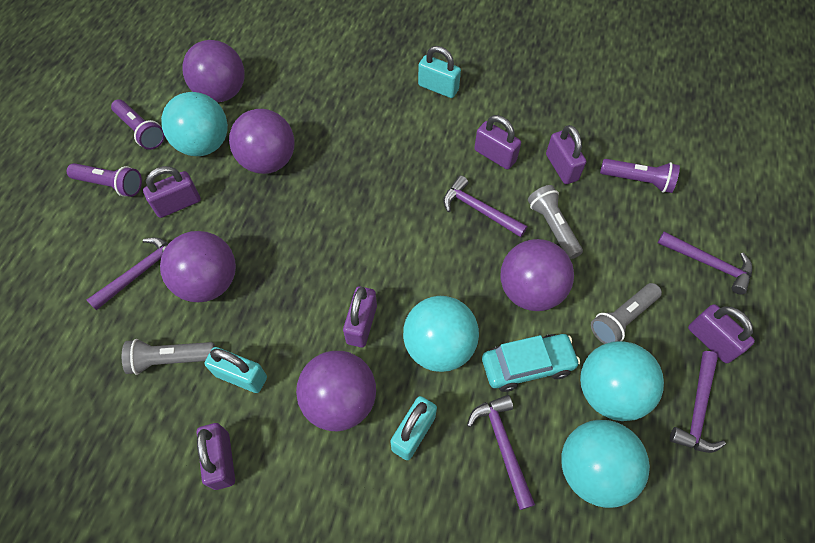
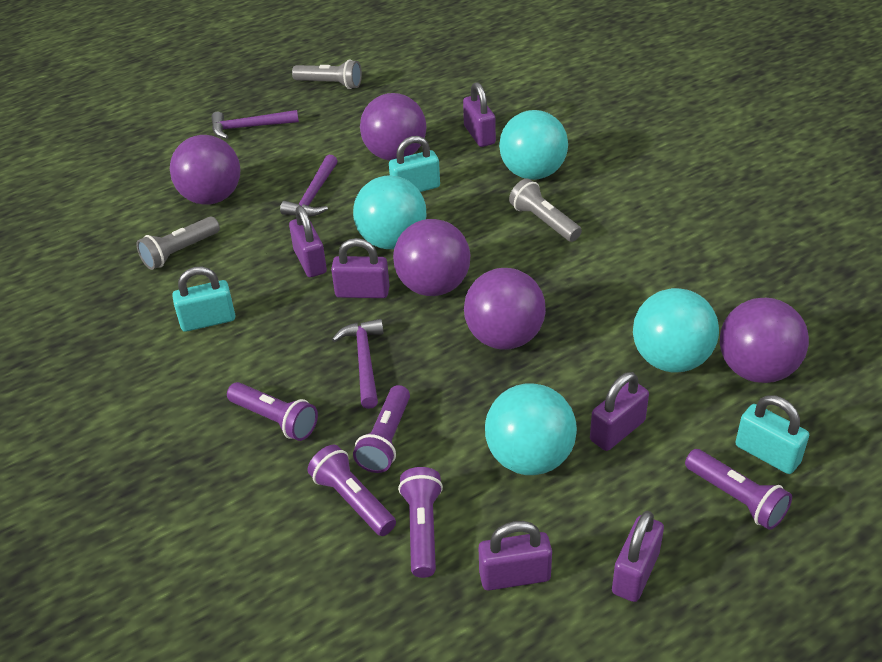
purple flashlight: 3 -> 5
purple hammer: 5 -> 3
turquoise car: 1 -> 0

